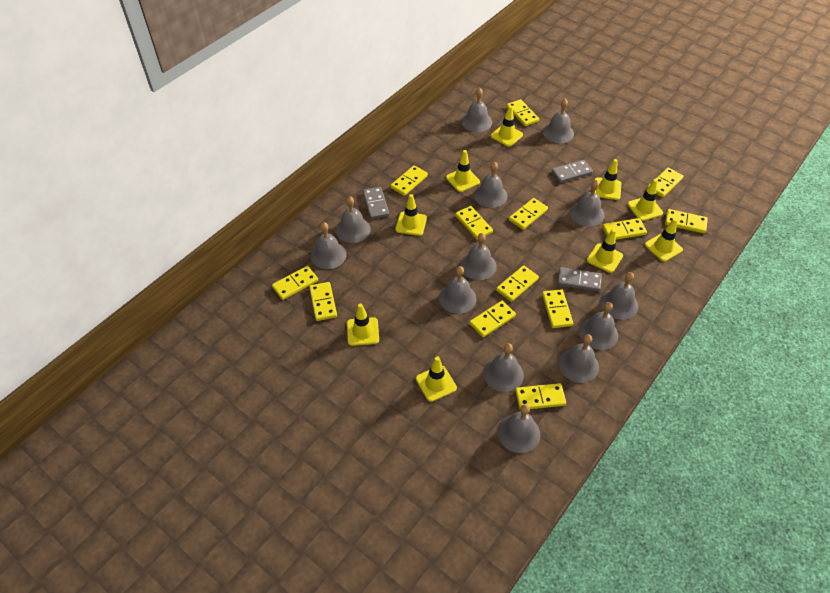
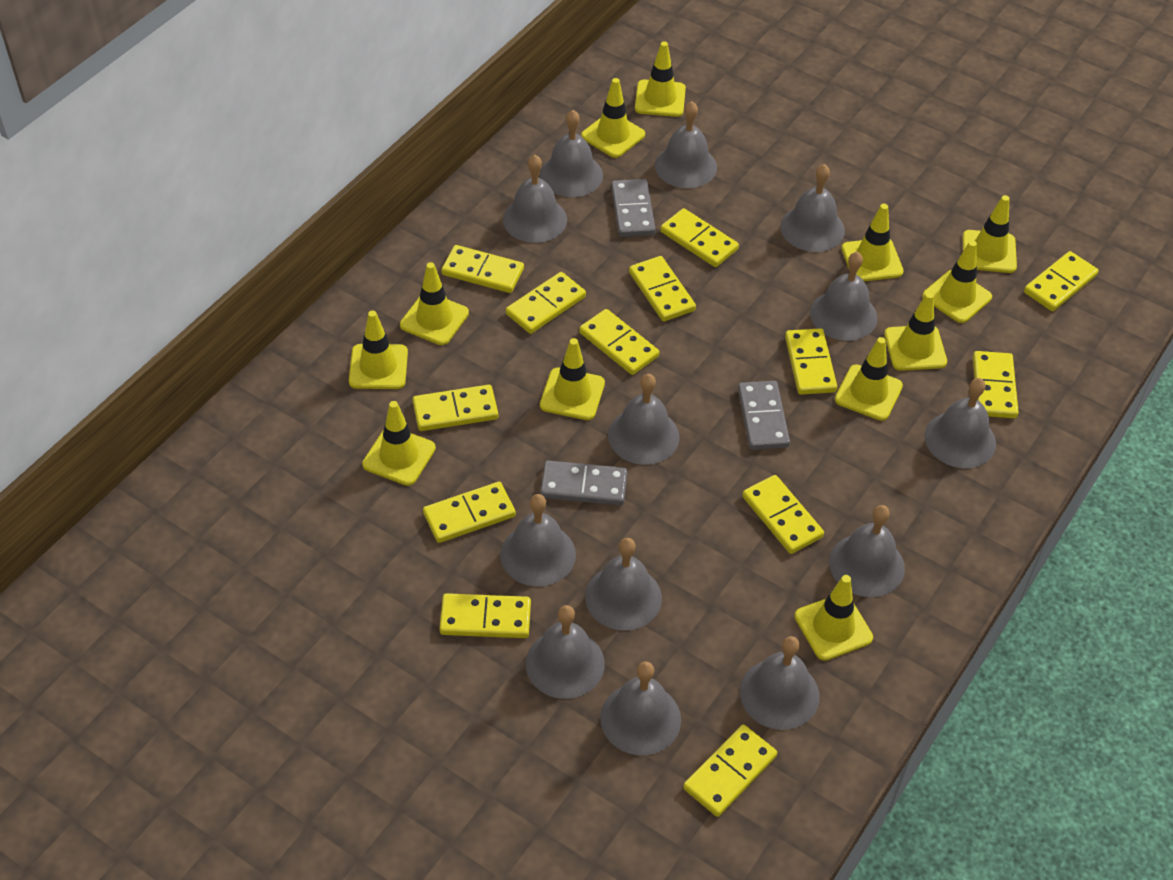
yellow traffic cone: 9 -> 12

